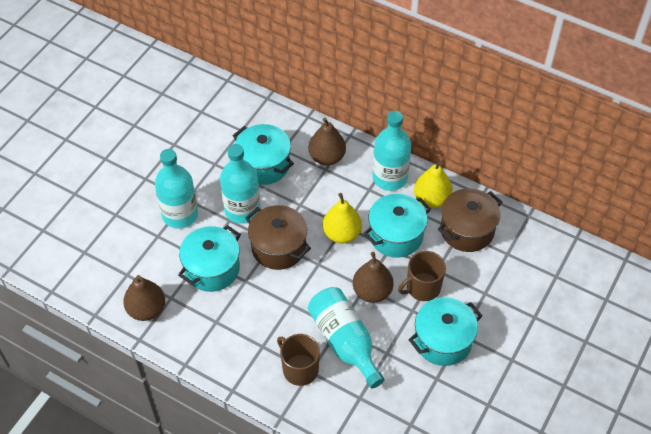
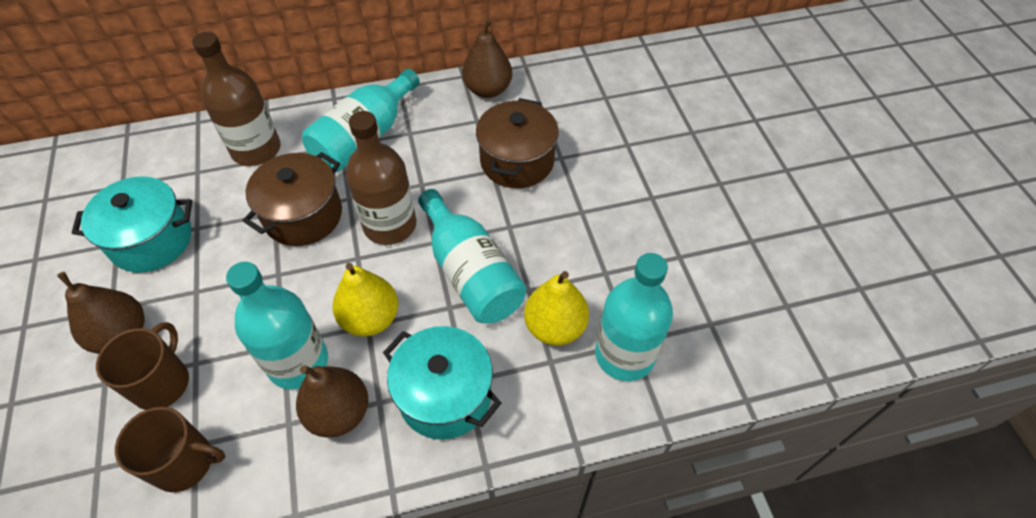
brown bottle: 0 -> 2
turquoise pot: 4 -> 2

